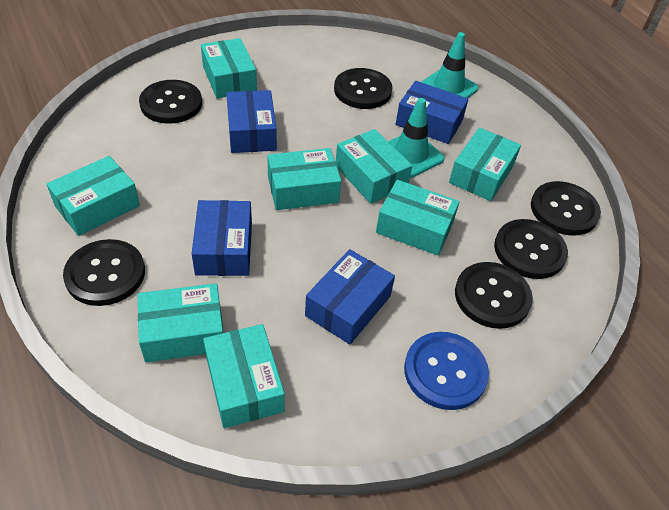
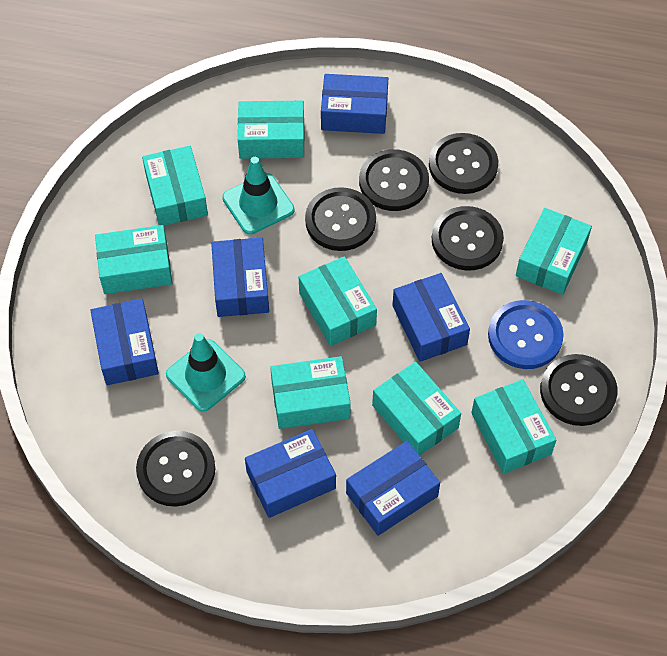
blue box: 4 -> 6

